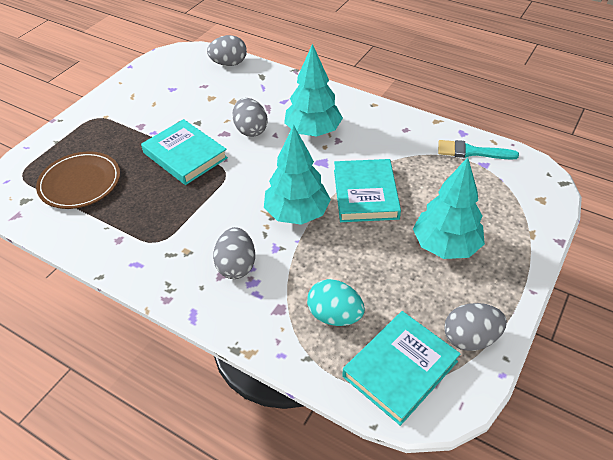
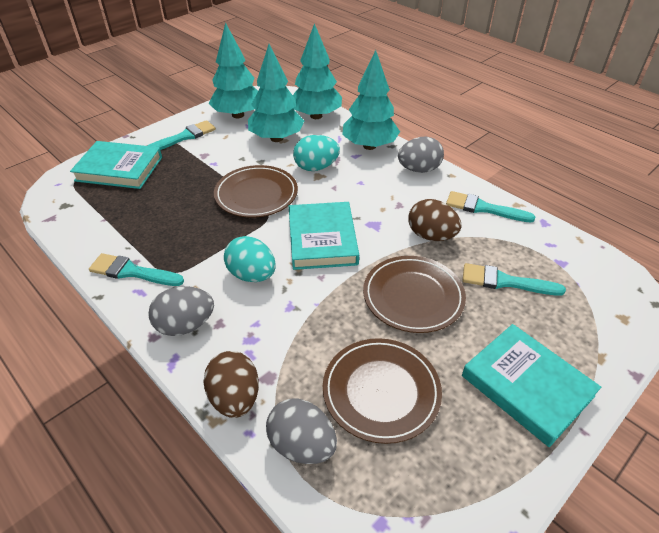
brown egg: 0 -> 2
brown plate: 1 -> 3
grey egg: 4 -> 3
turquoise brush: 1 -> 4
turquoise egg: 1 -> 2
turquoise tree: 3 -> 4

